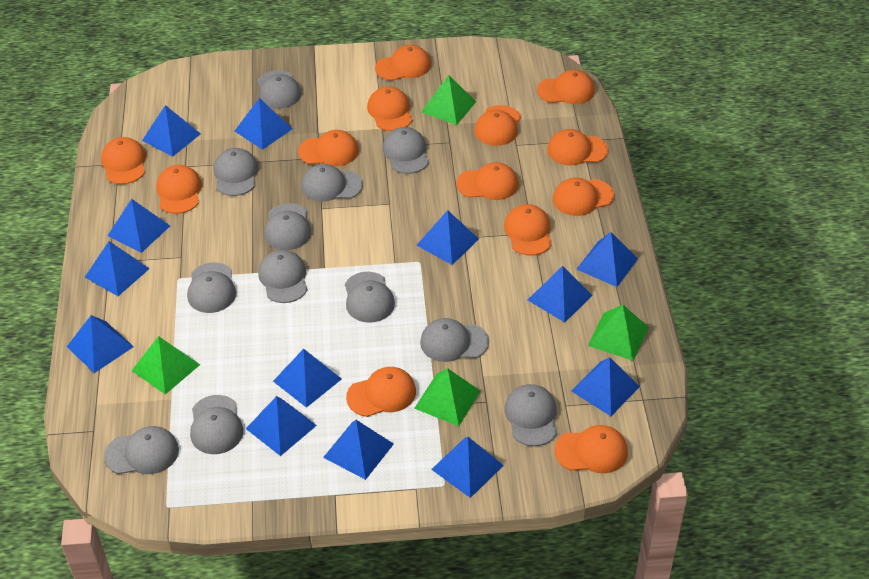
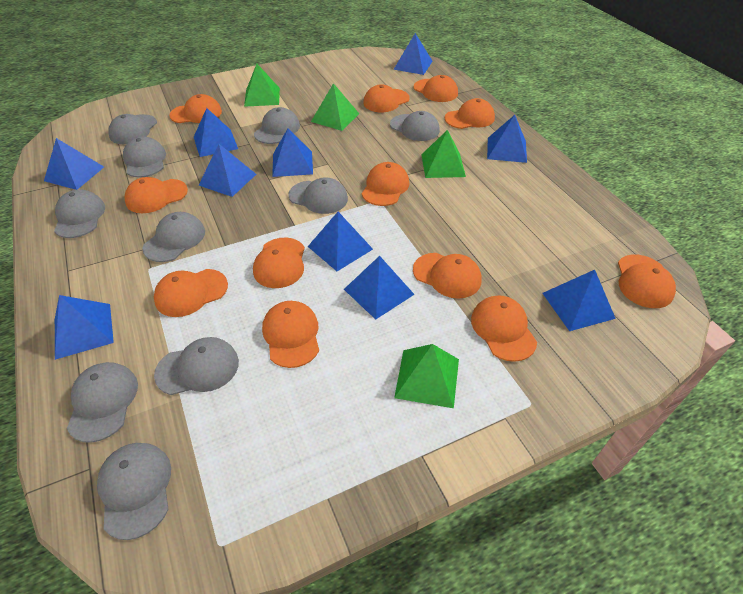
blue pyramid: 13 -> 10
grey cap: 12 -> 10
orange cap: 13 -> 12

